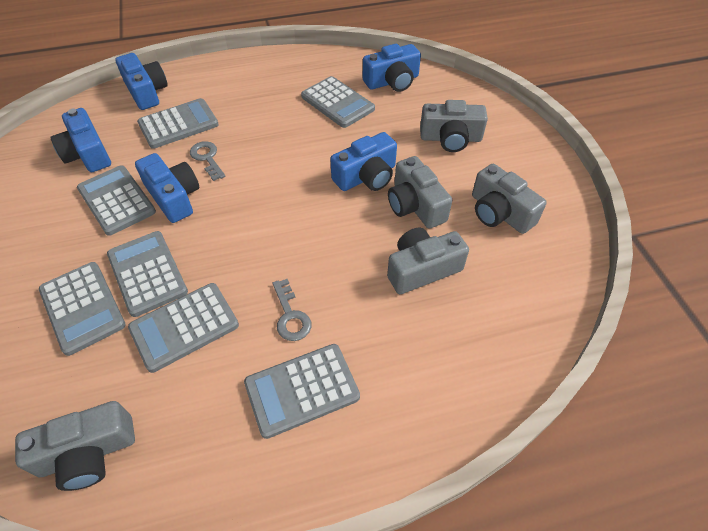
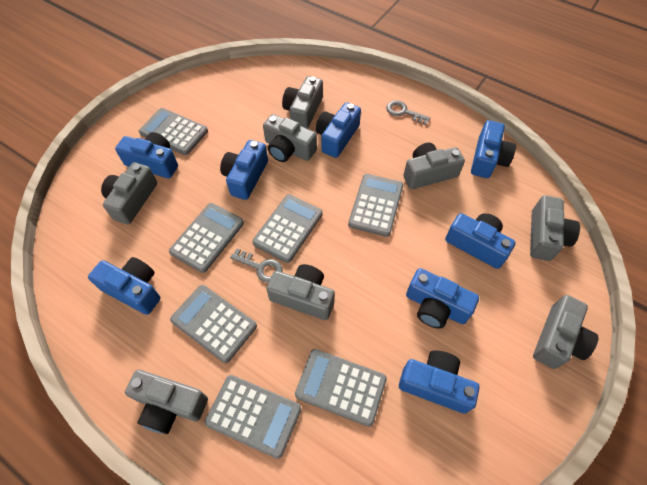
blue camera: 5 -> 8
grey camera: 5 -> 8

